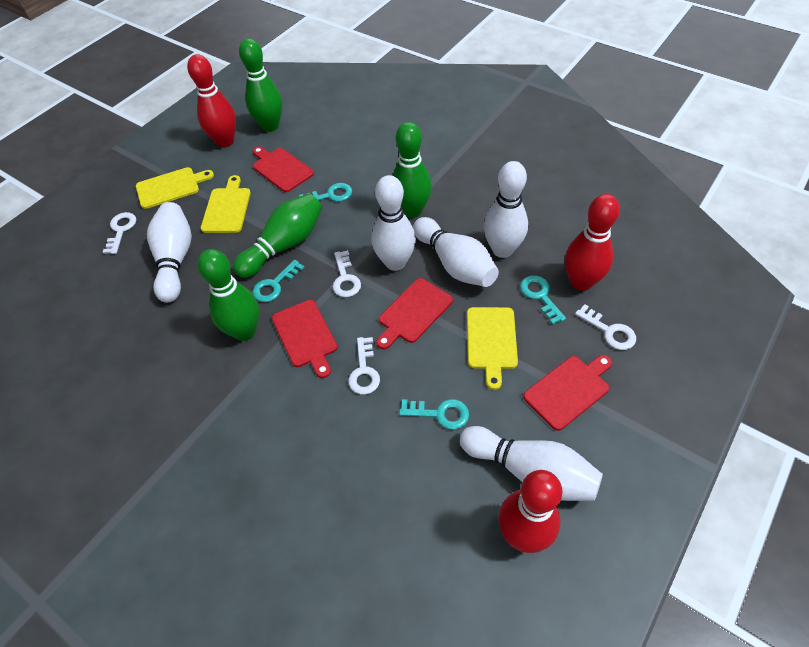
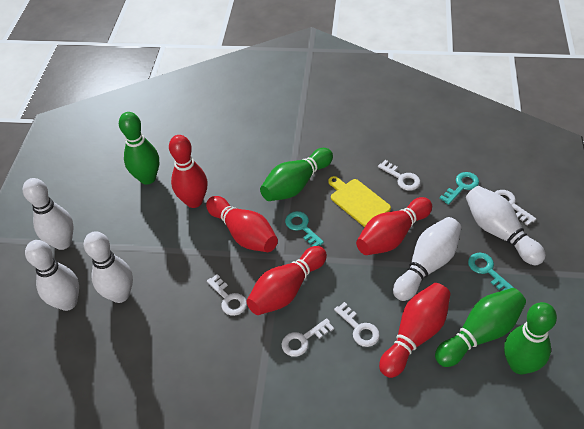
red bowling pin: 3 -> 5
red cutting board: 4 -> 0
turquoise key: 4 -> 3
white key: 4 -> 5
yellow cutting board: 3 -> 1

